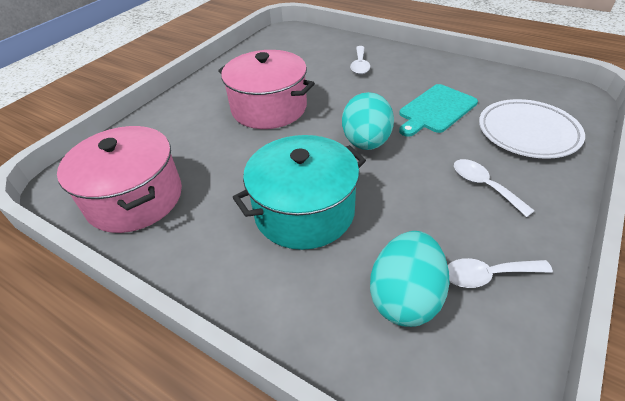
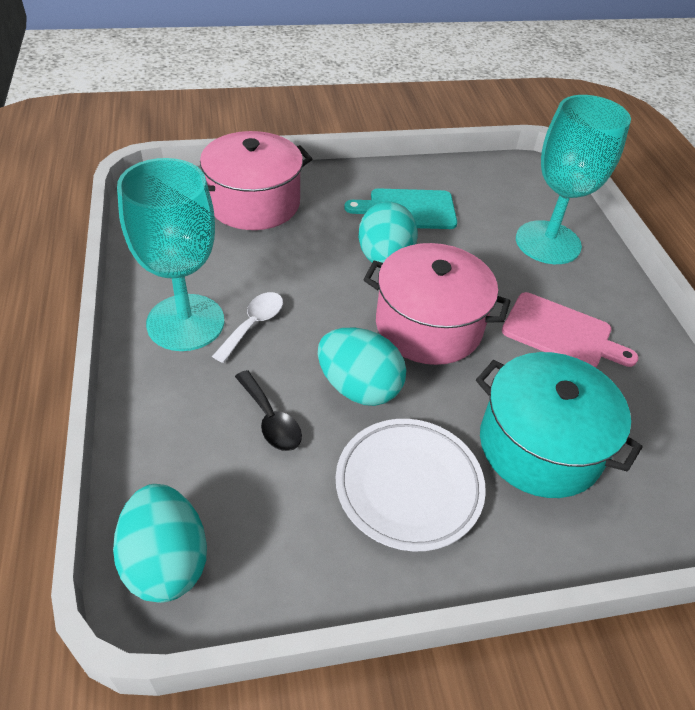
black spoon: 0 -> 1
pink cutting board: 0 -> 1
turquoise egg: 2 -> 3
turquoise goblet: 0 -> 2
white spoon: 3 -> 1

